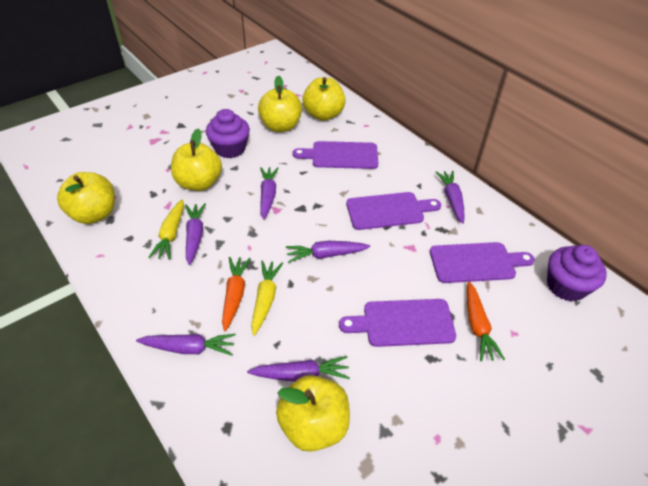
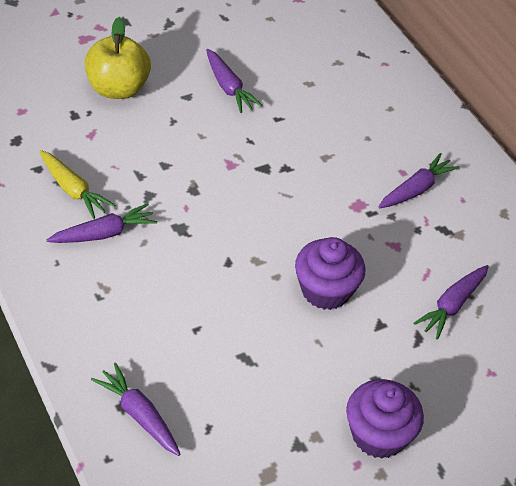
orange carrot: 2 -> 0
purple carrot: 6 -> 5
purple cutting board: 4 -> 0
yellow apple: 5 -> 1
yellow carrot: 2 -> 1

